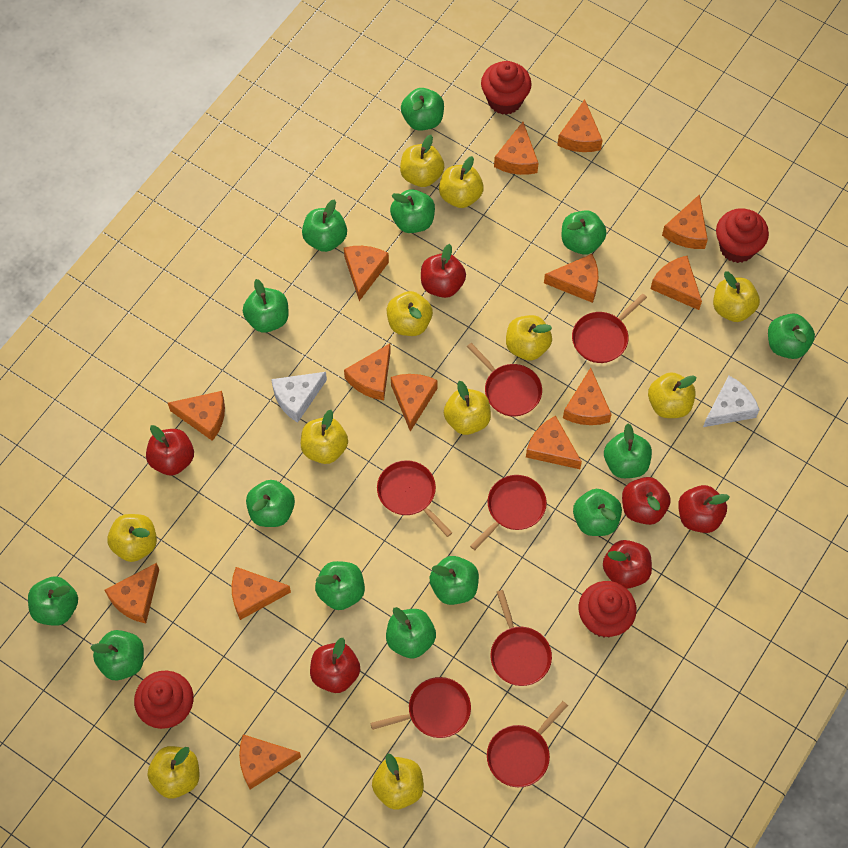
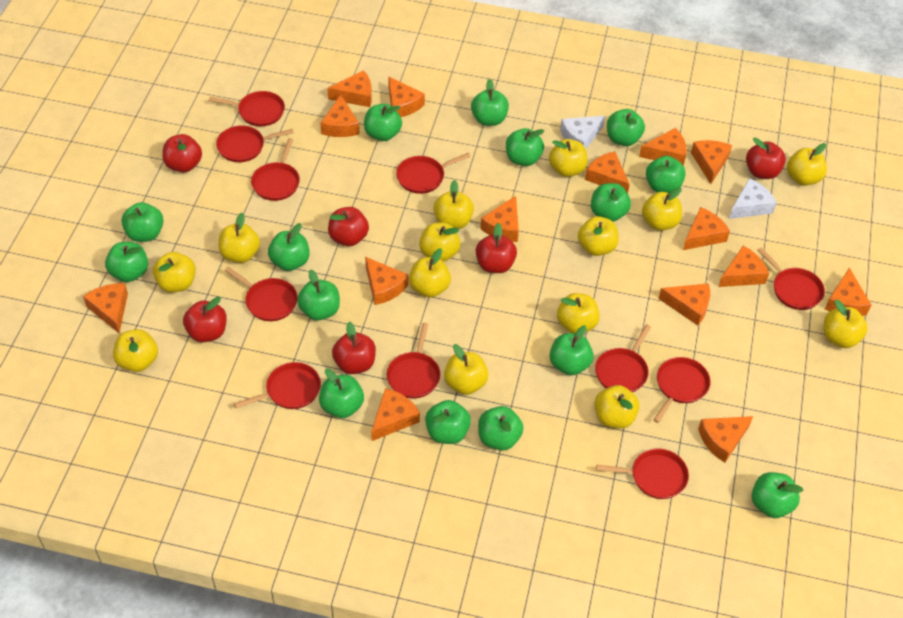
green apple: 14 -> 15
orange cheese: 14 -> 15
red cupcake: 4 -> 0
red pan: 7 -> 11
yellow apple: 11 -> 14

